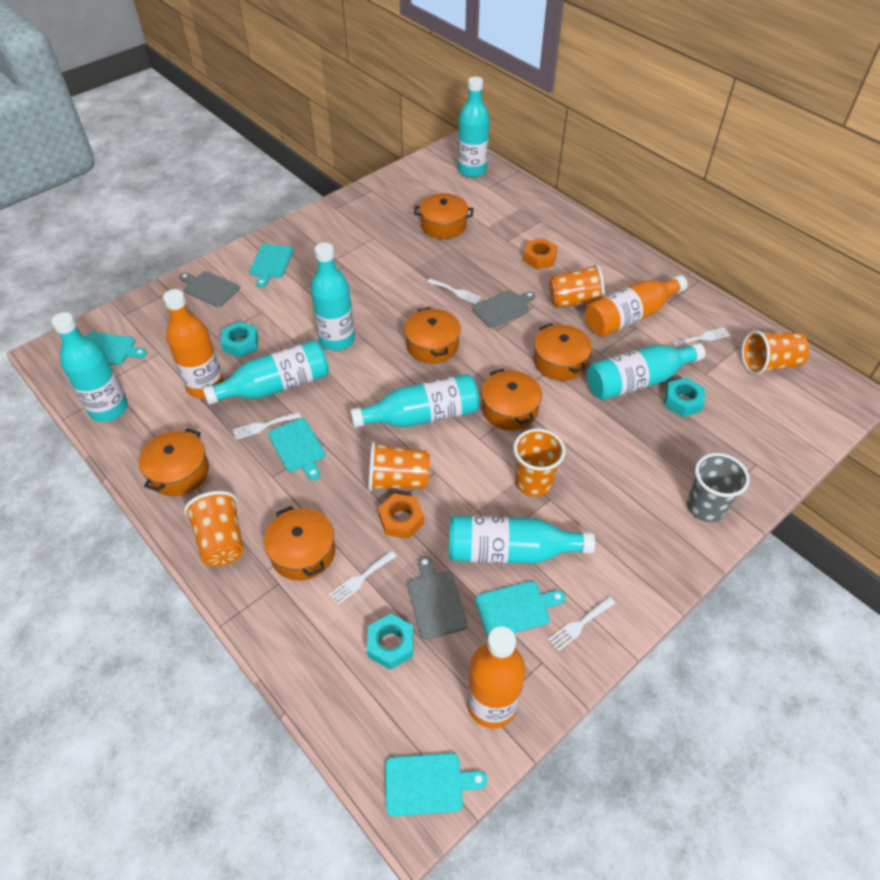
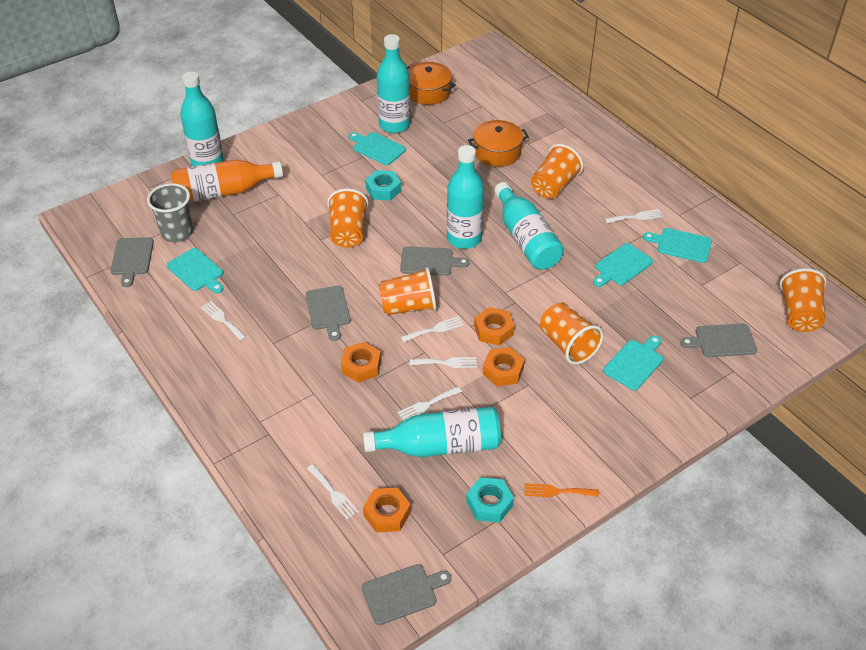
grey cutting board: 3 -> 5
orange bottle: 3 -> 1
orange fork: 0 -> 1
orange nut: 2 -> 4
orange pot: 6 -> 2
turquoise bottle: 7 -> 5
turquoise nut: 3 -> 2
white fork: 5 -> 6

